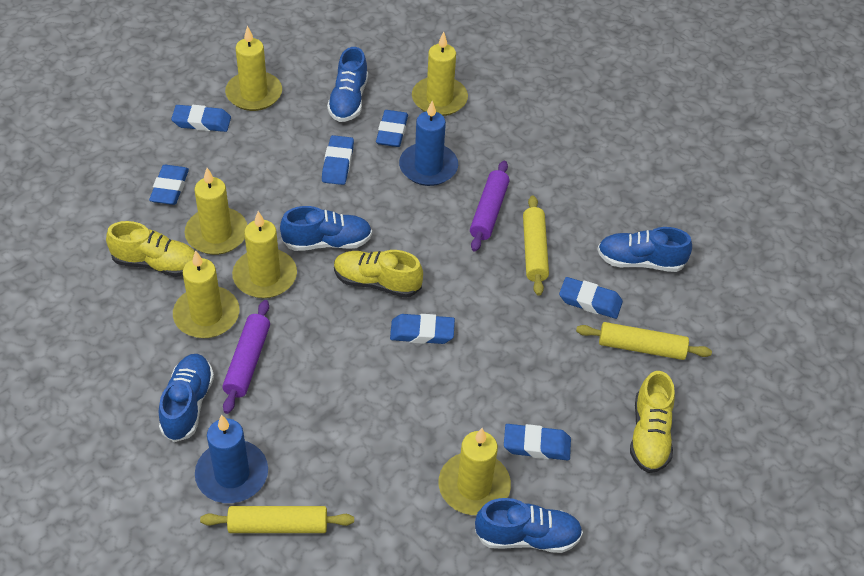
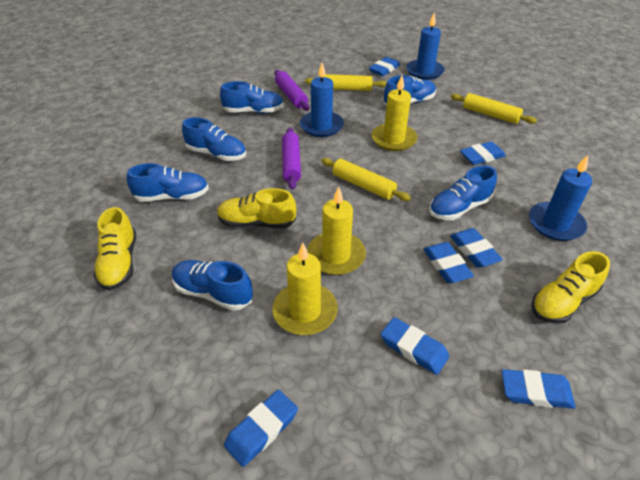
blue candle: 2 -> 3
blue shoe: 5 -> 6
yellow candle: 6 -> 3

